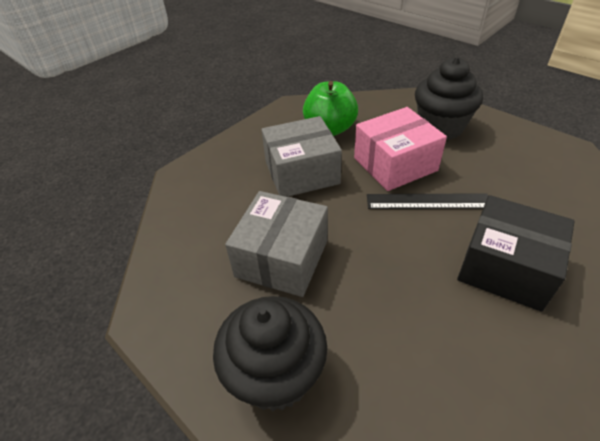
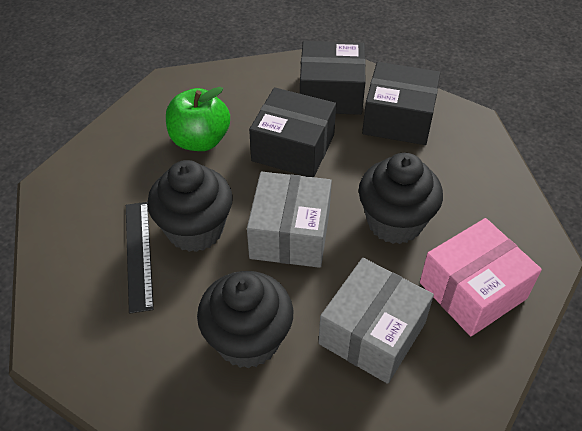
black box: 1 -> 3
black cupcake: 2 -> 3

